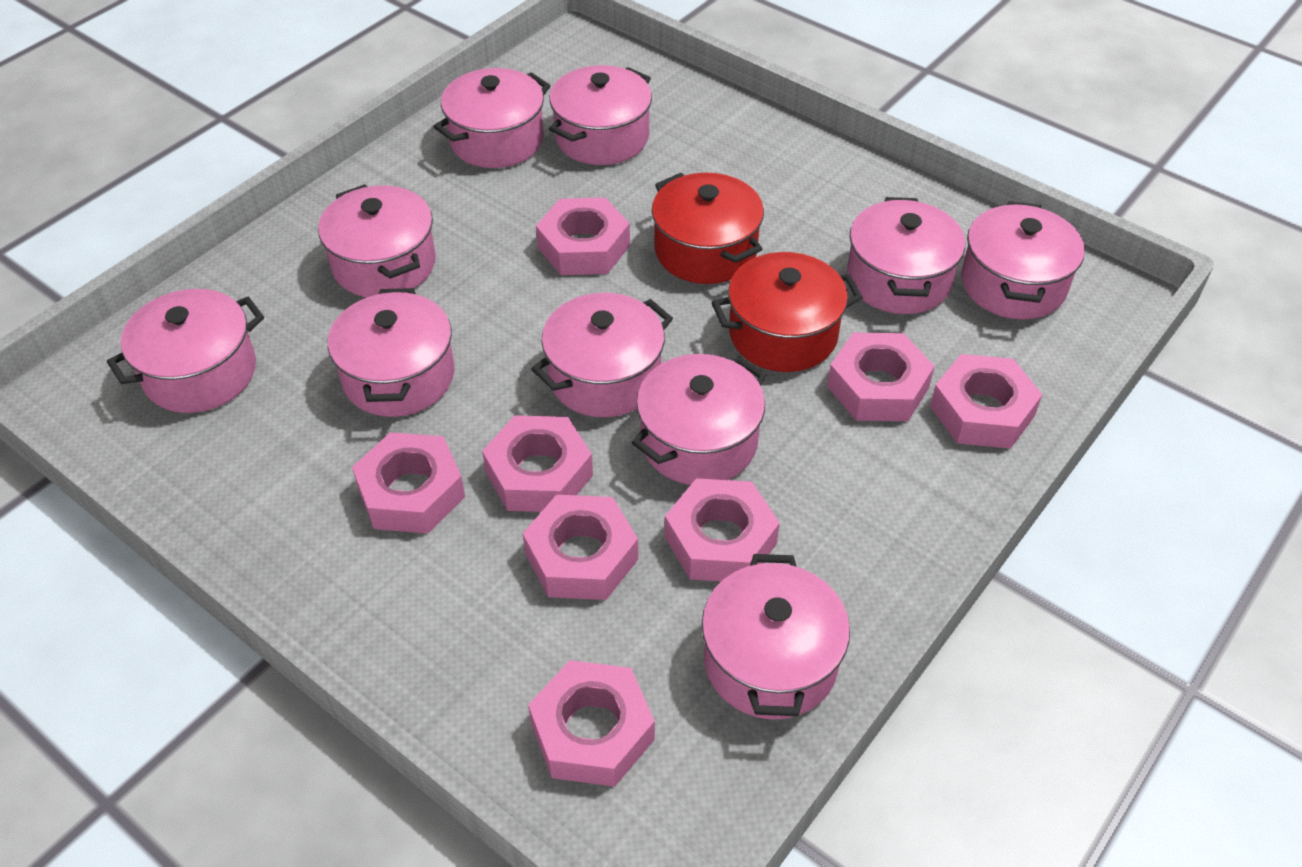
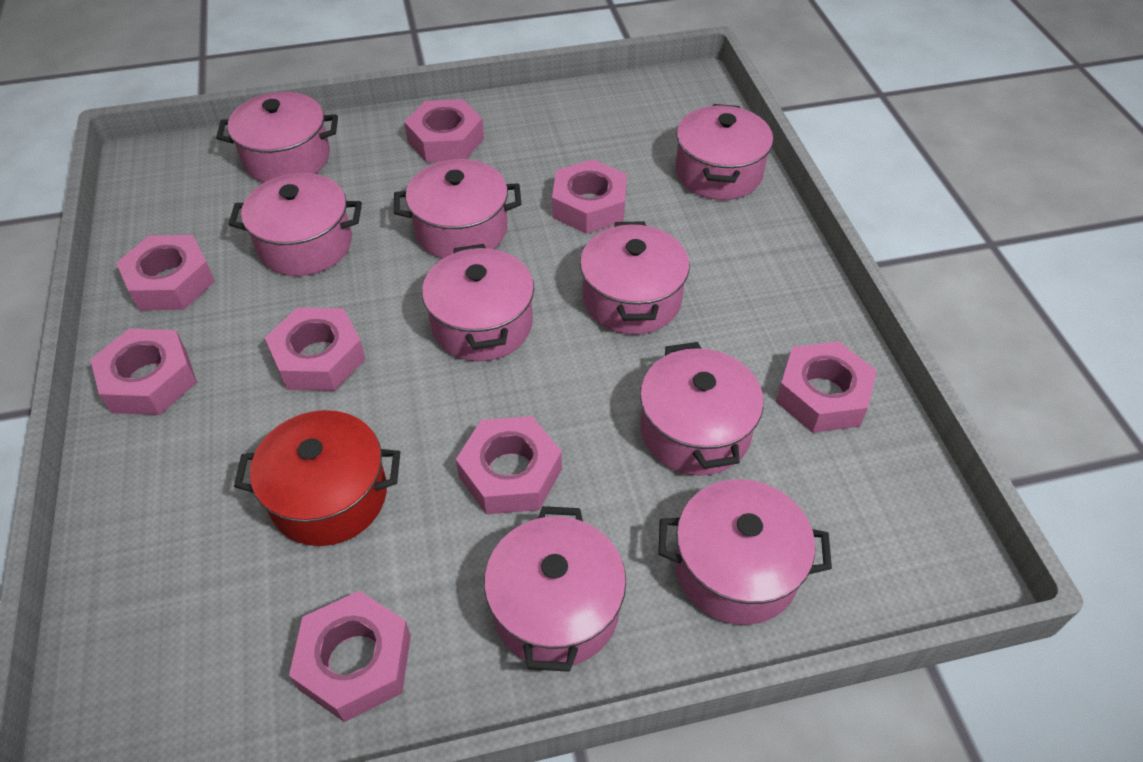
pink pot: 10 -> 9
red pot: 2 -> 1

